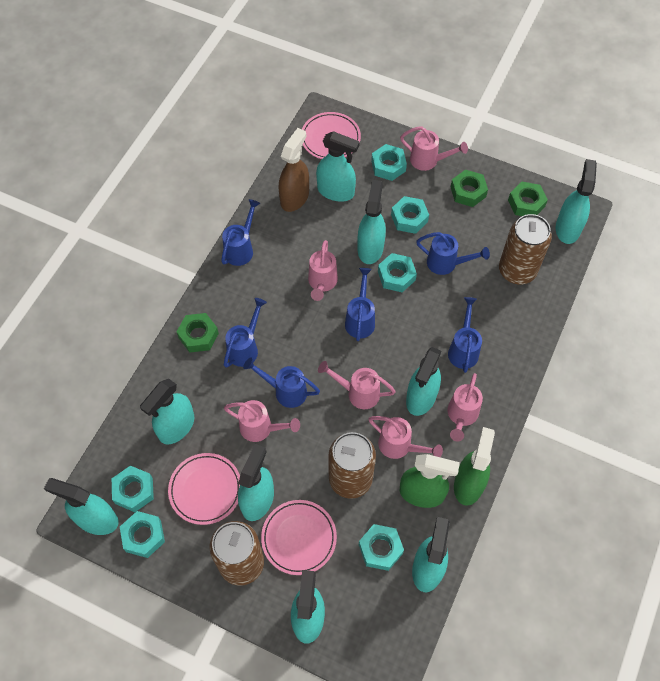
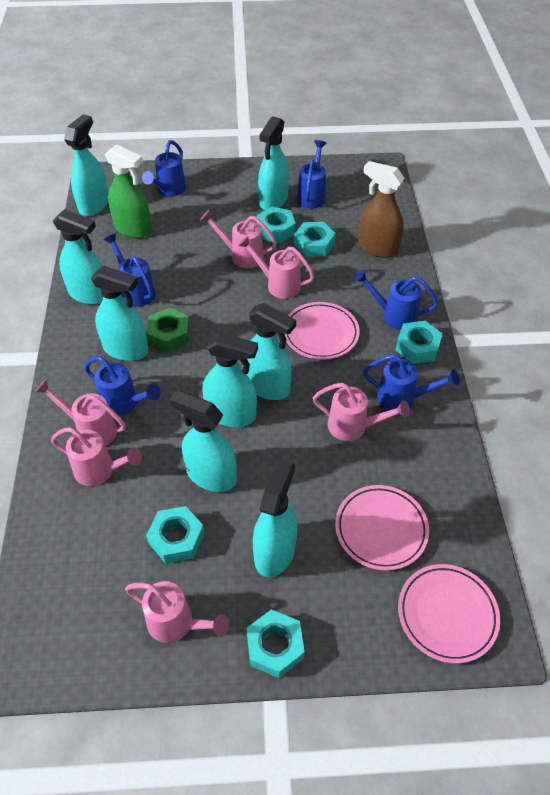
brown can: 3 -> 0
green nut: 3 -> 1
green spray bottle: 2 -> 1
turquoise nut: 6 -> 5
turquoise spray bottle: 9 -> 8

